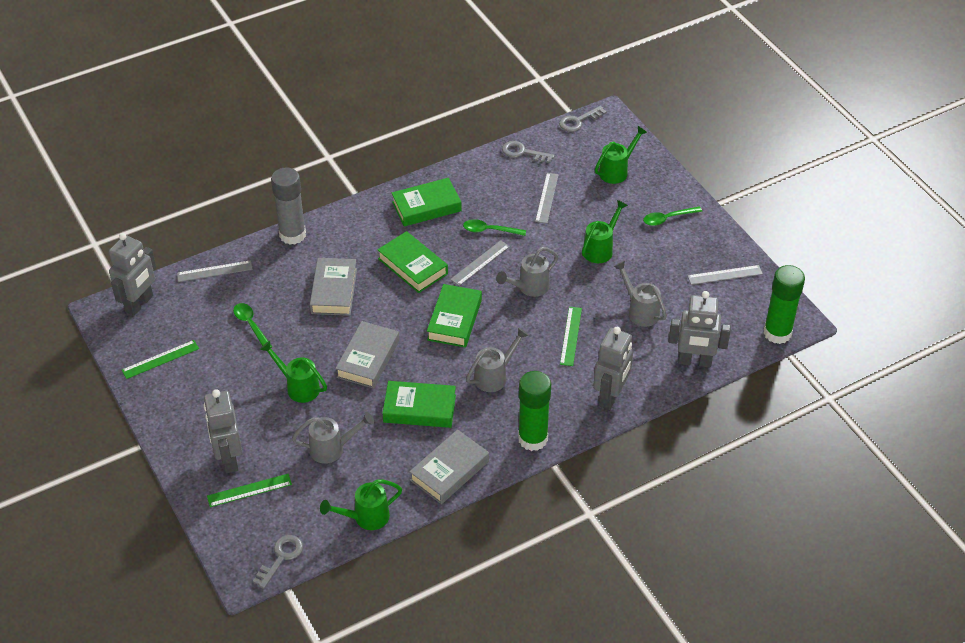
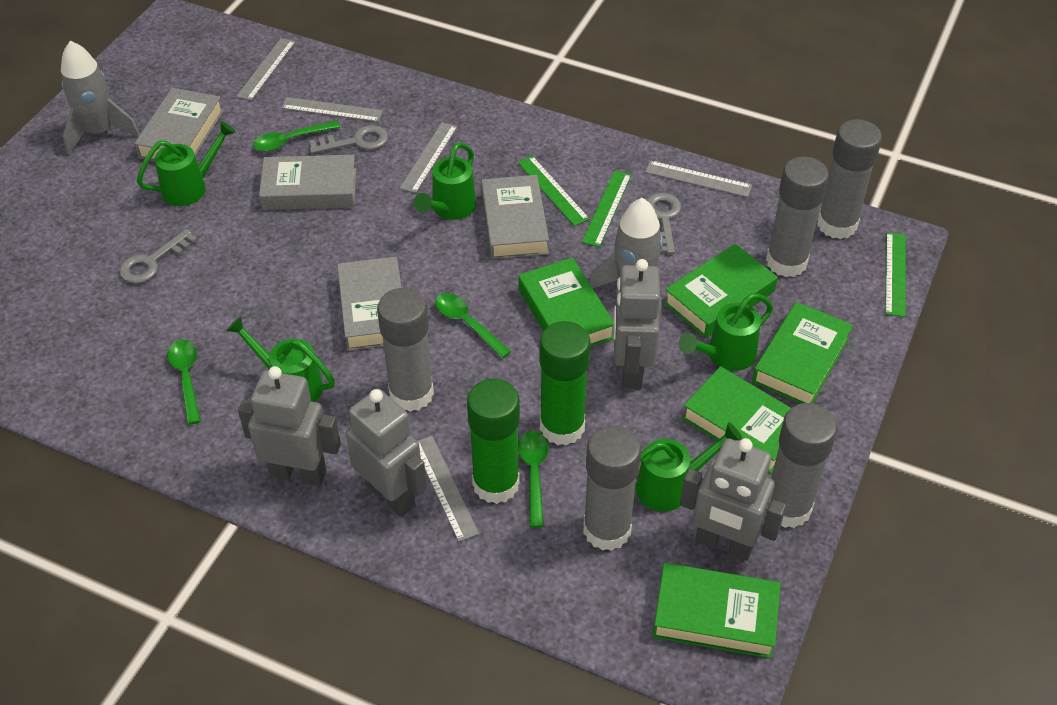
green book: 4 -> 5
green spoon: 3 -> 4
green watering can: 4 -> 5
grey book: 3 -> 4
grey glue stick: 1 -> 5
grey rocket: 0 -> 2
grey ruler: 4 -> 5
grey watering can: 4 -> 0

